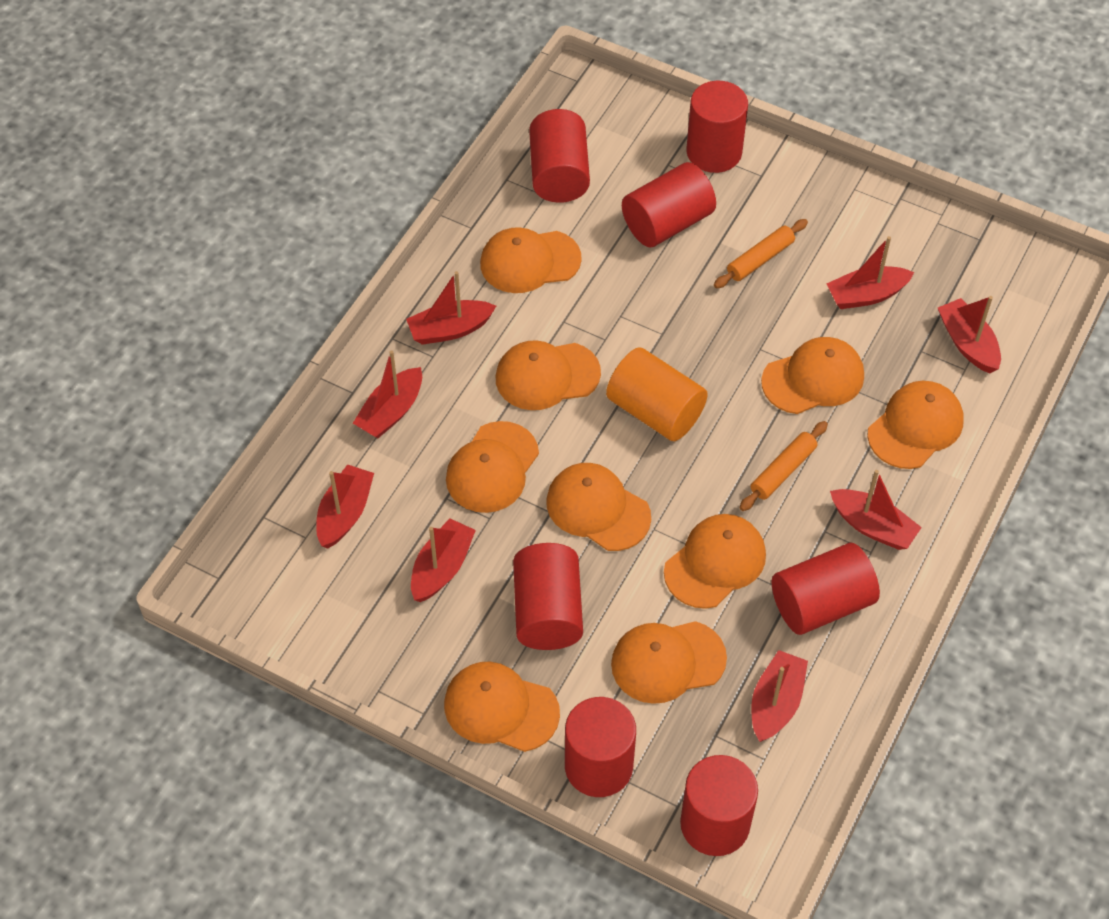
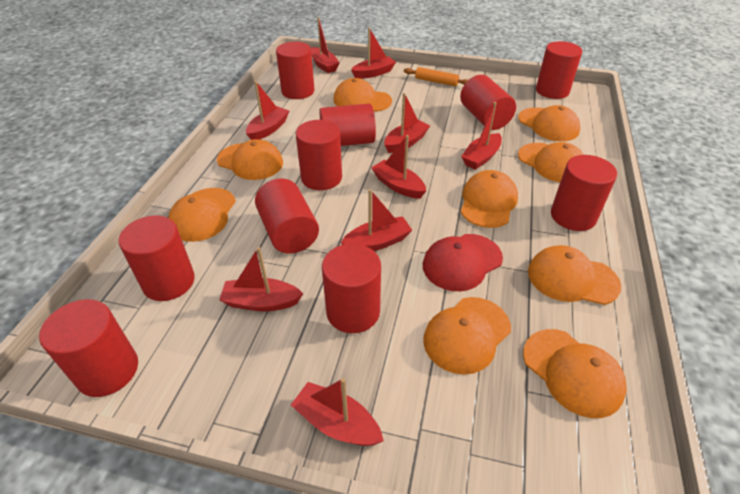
orange cylinder: 1 -> 0
orange rolling pin: 2 -> 1
red boat: 8 -> 9
red cap: 0 -> 1
red cylinder: 7 -> 10

